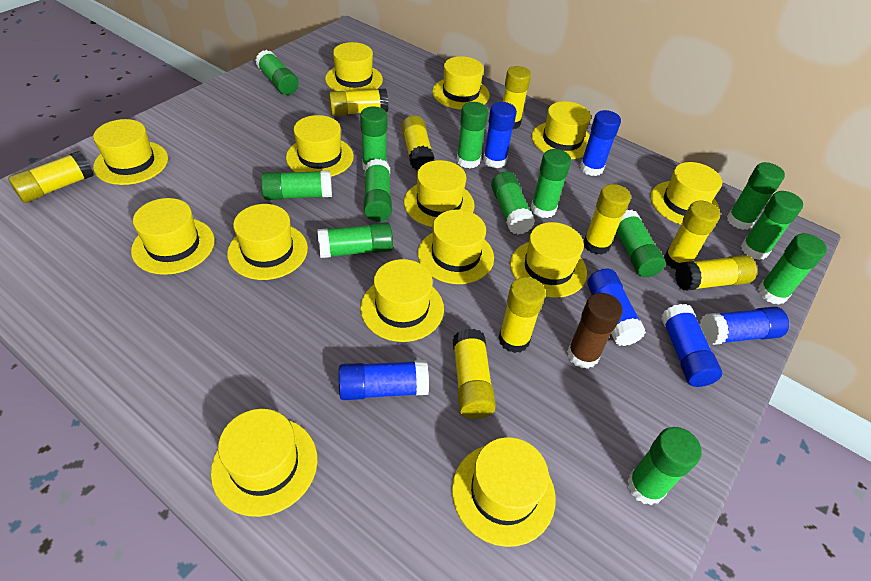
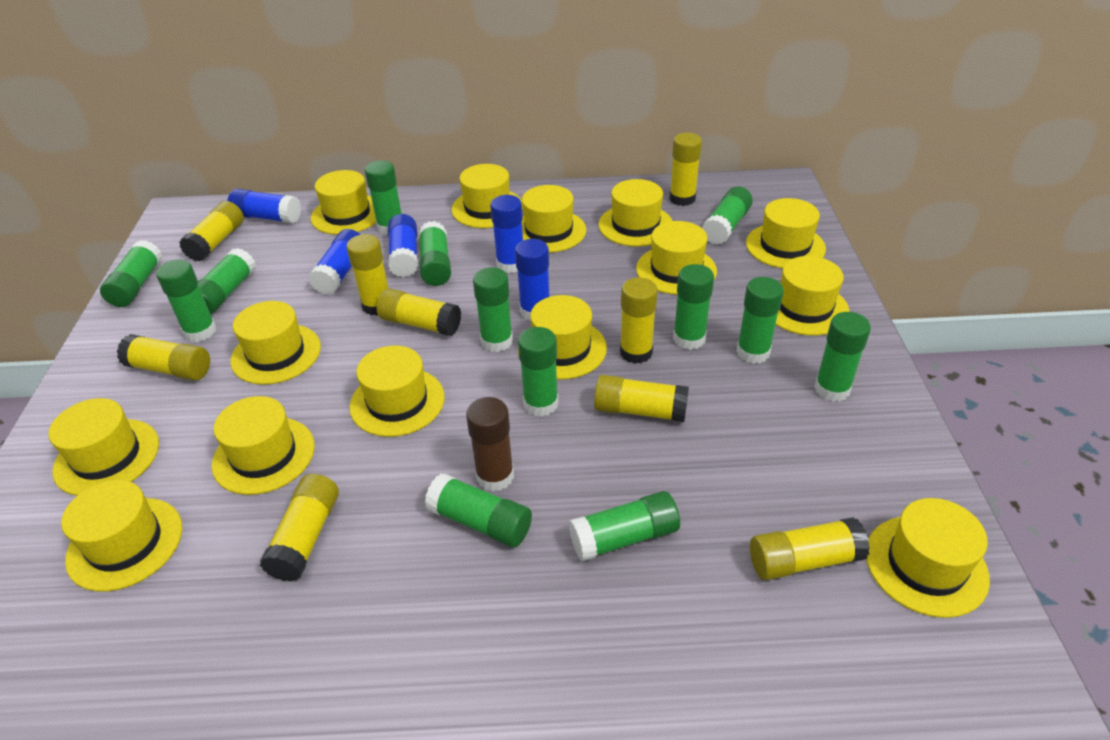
blue glue stick: 6 -> 5

